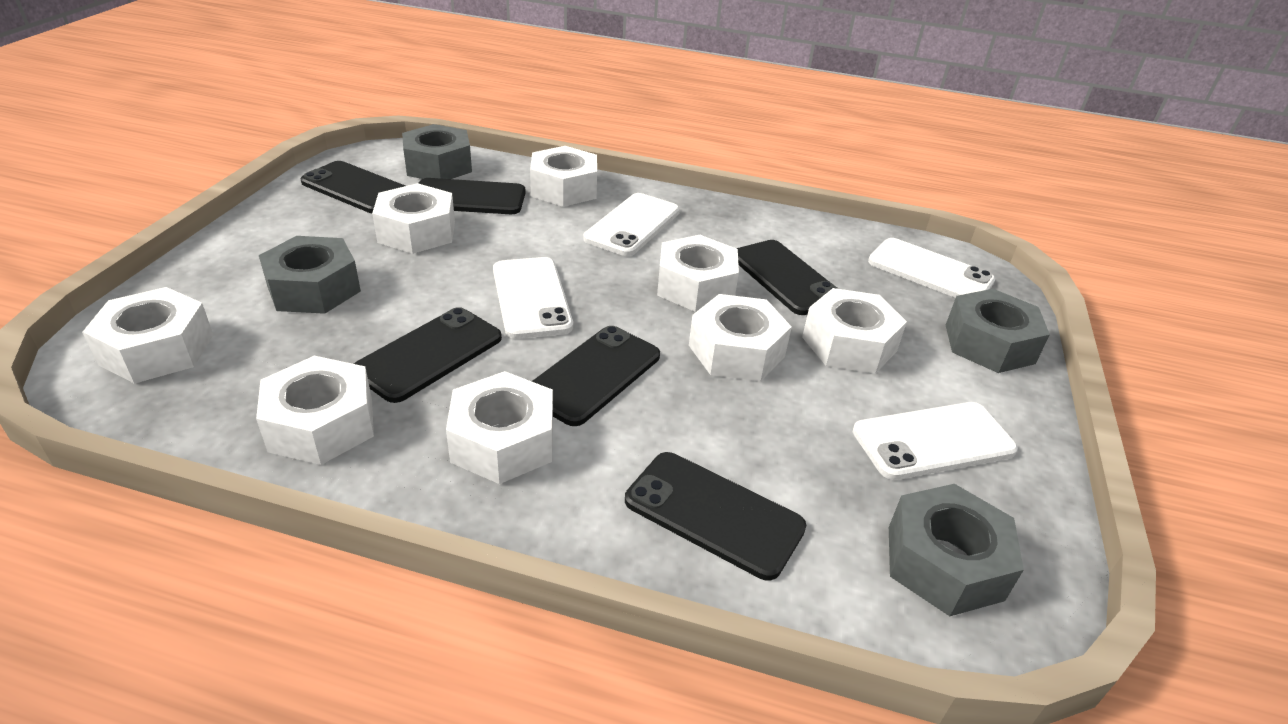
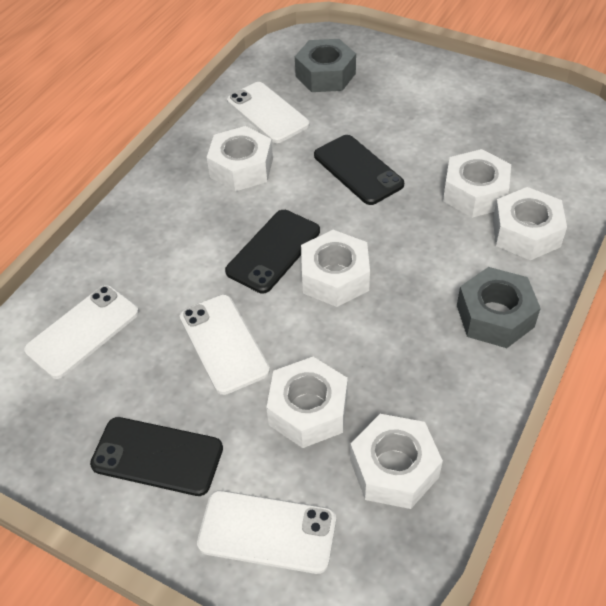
black phone: 6 -> 3
grey nut: 4 -> 2
white nut: 8 -> 6

